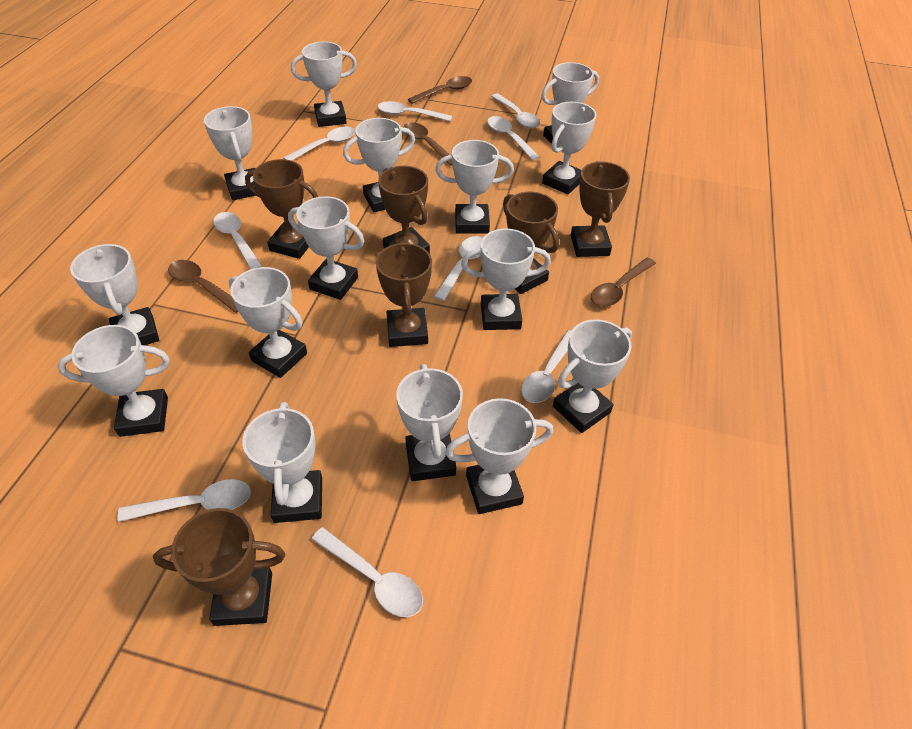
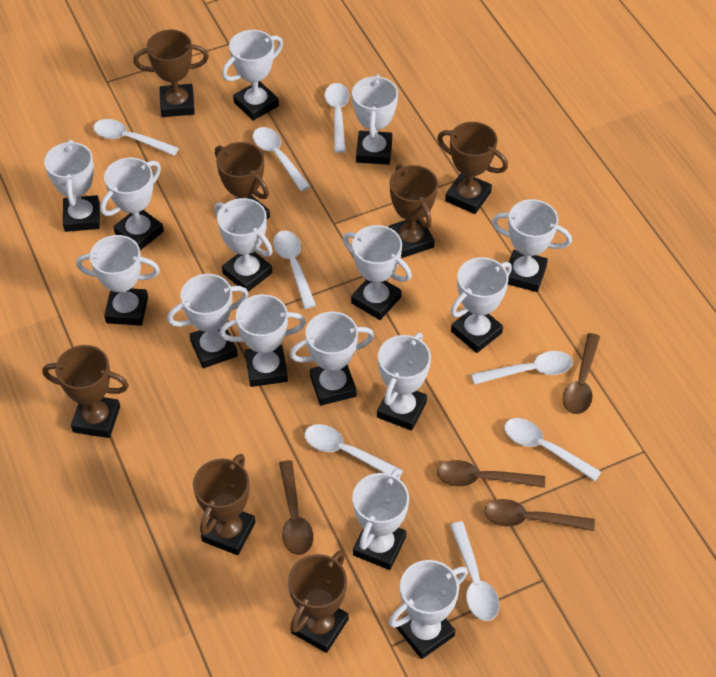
brown trophy: 6 -> 7
white spoon: 9 -> 8

